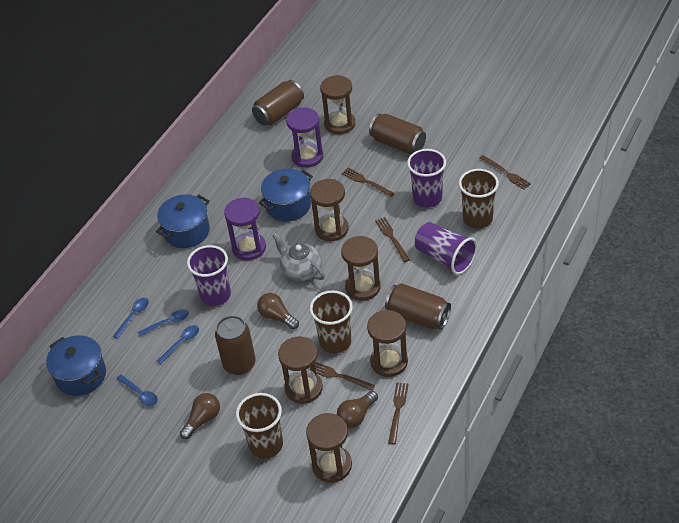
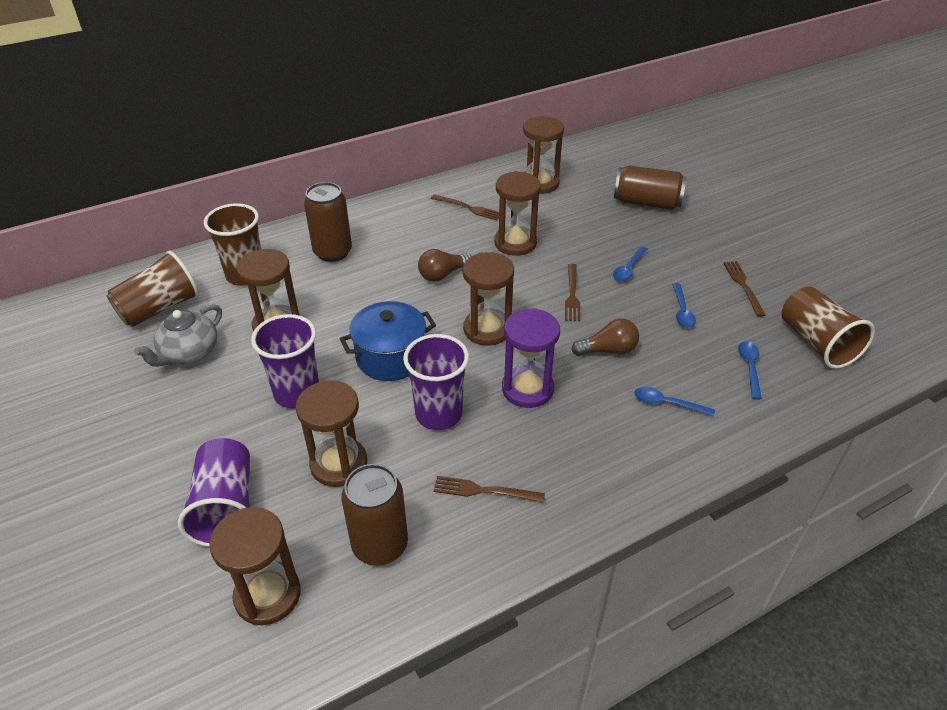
blue pot: 3 -> 1
brown can: 4 -> 3
brown fork: 5 -> 4
brown light bulb: 3 -> 2
purple hourglass: 2 -> 1

